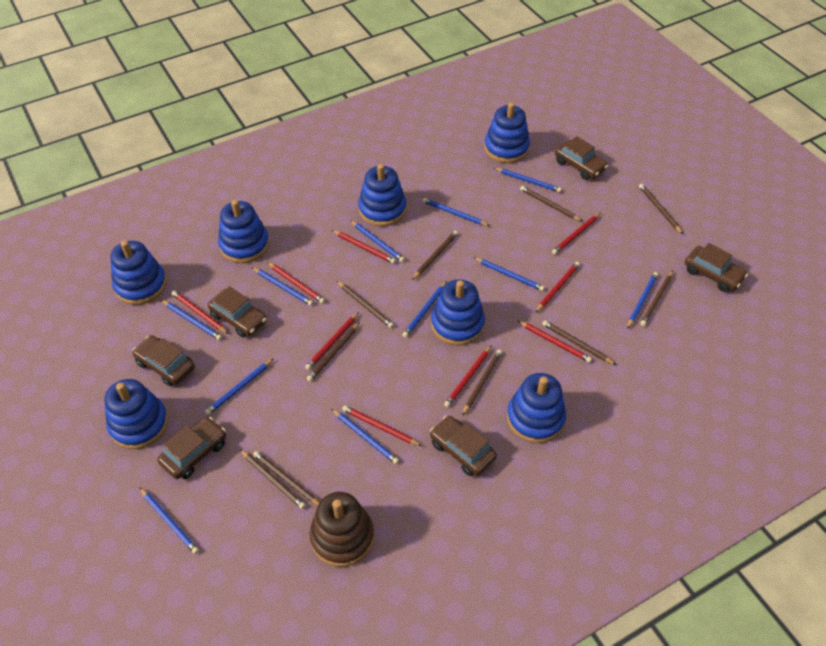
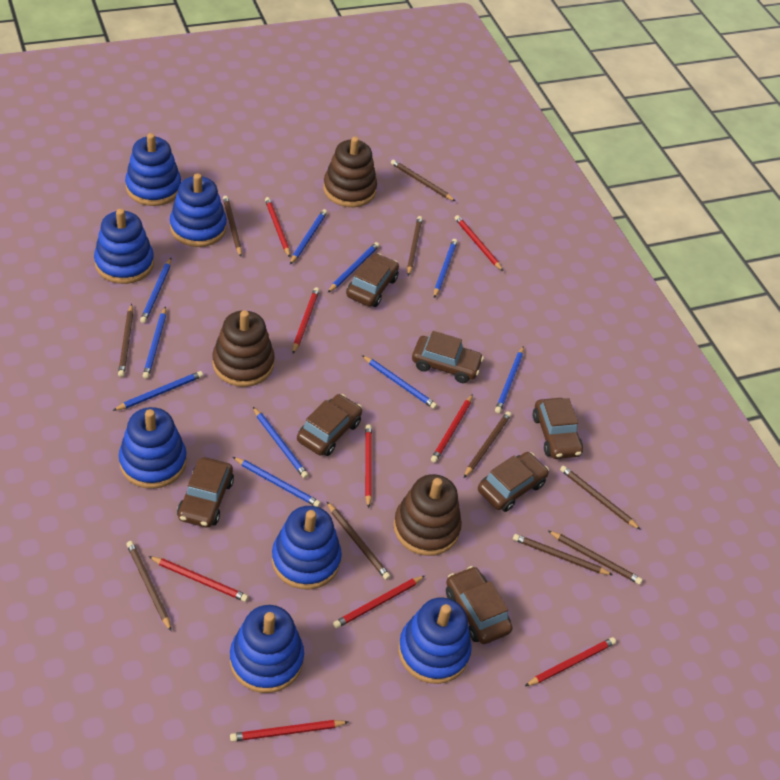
blue pencil: 11 -> 10
brown car: 6 -> 7
brown stacking toy: 1 -> 3

